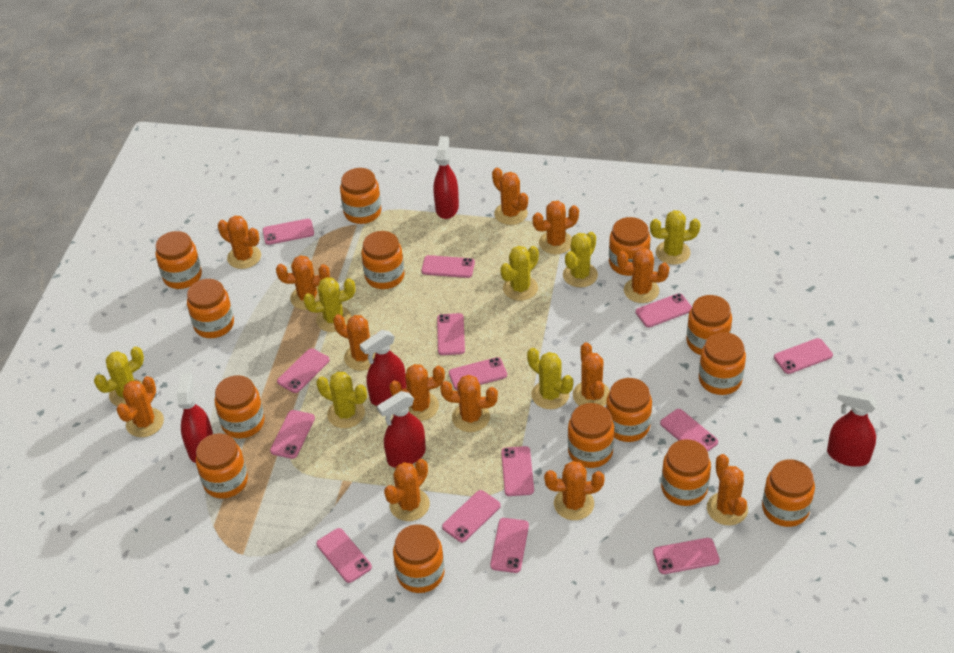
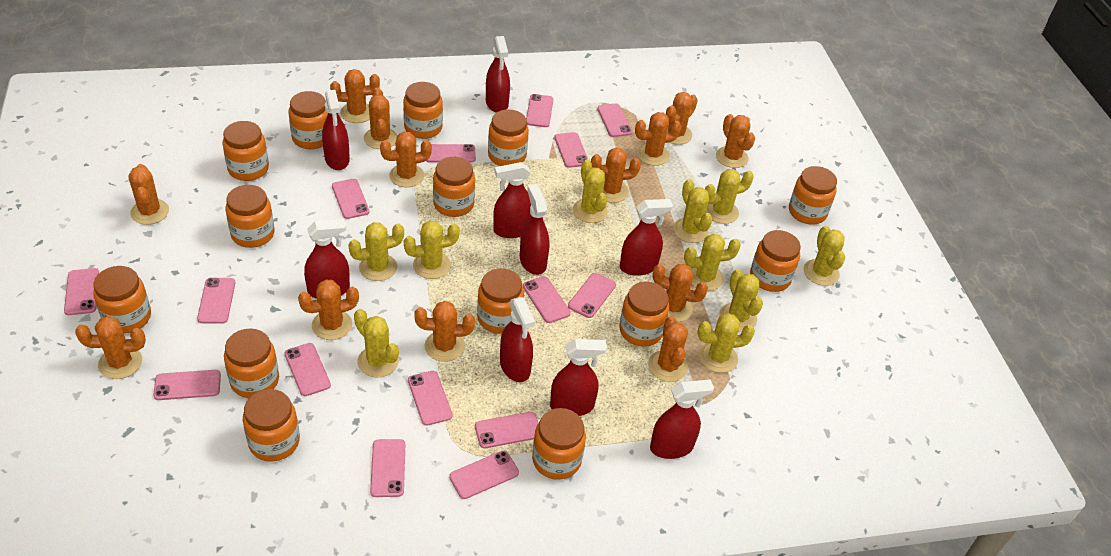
pink phone: 14 -> 15
red spray bottle: 5 -> 9
yellow cactus: 7 -> 10

